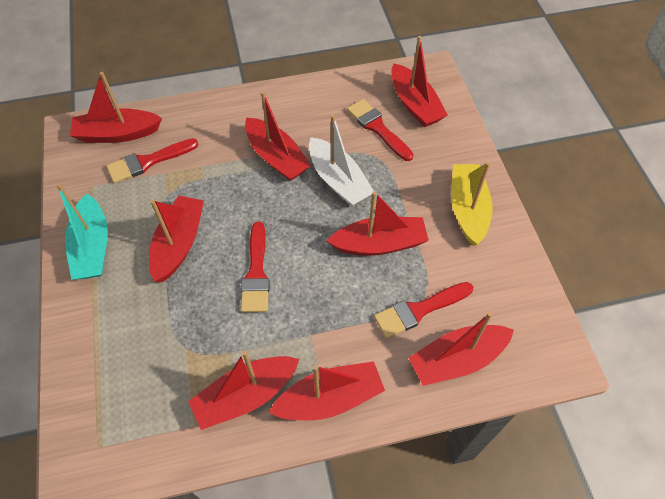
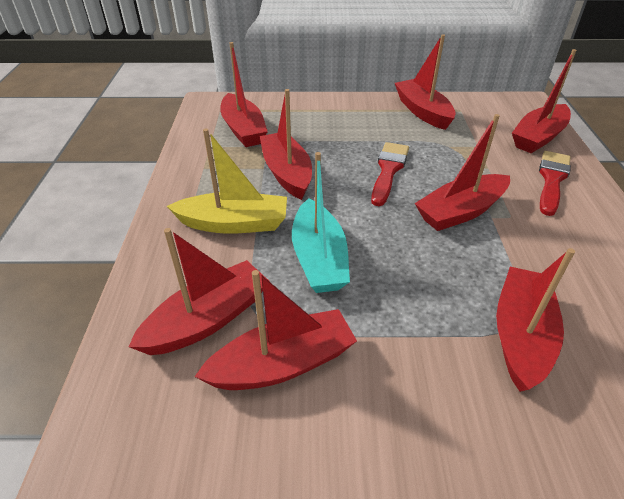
red brush: 4 -> 2
white boat: 1 -> 0

